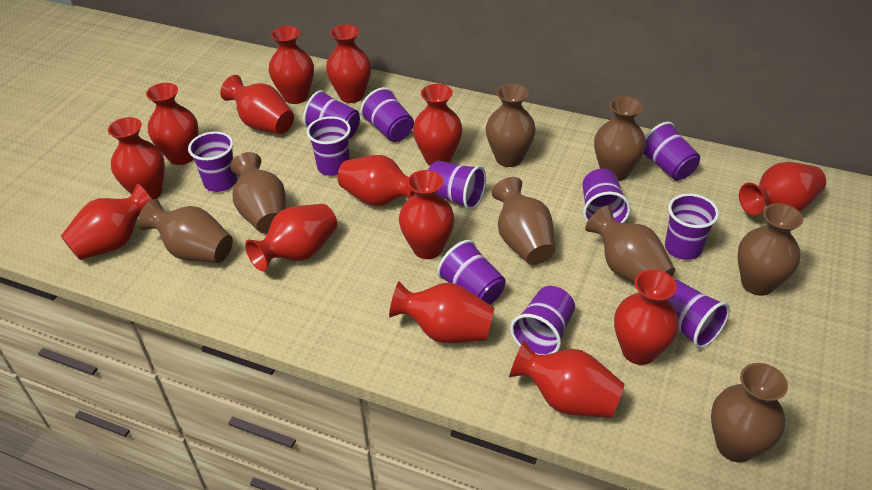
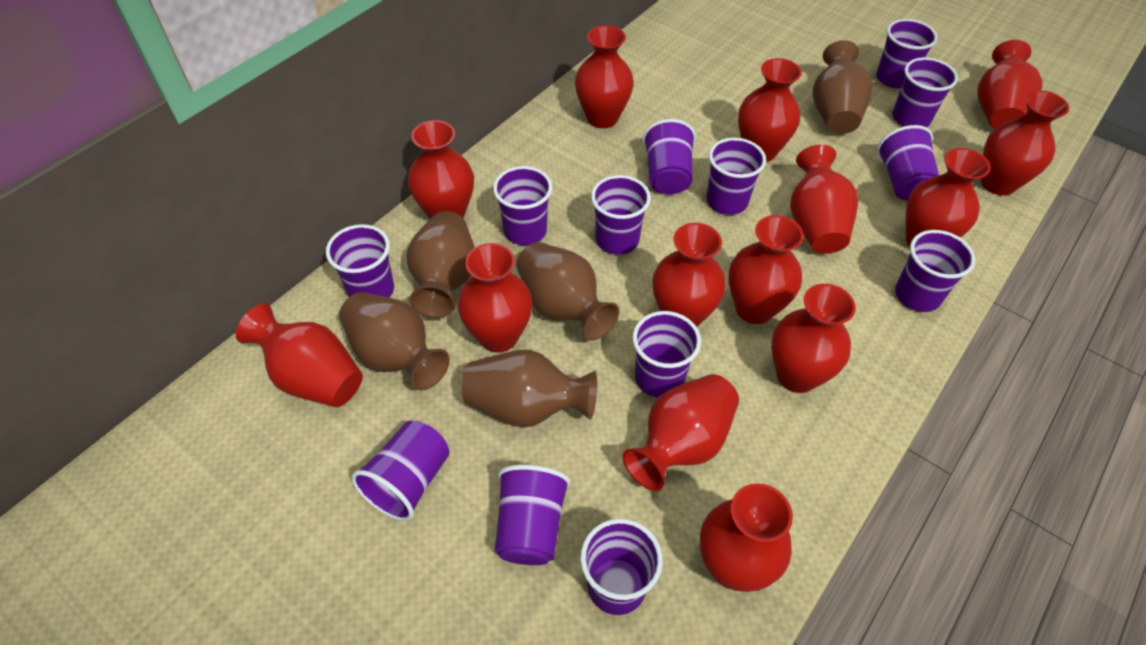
brown vase: 8 -> 5
purple cup: 11 -> 13

